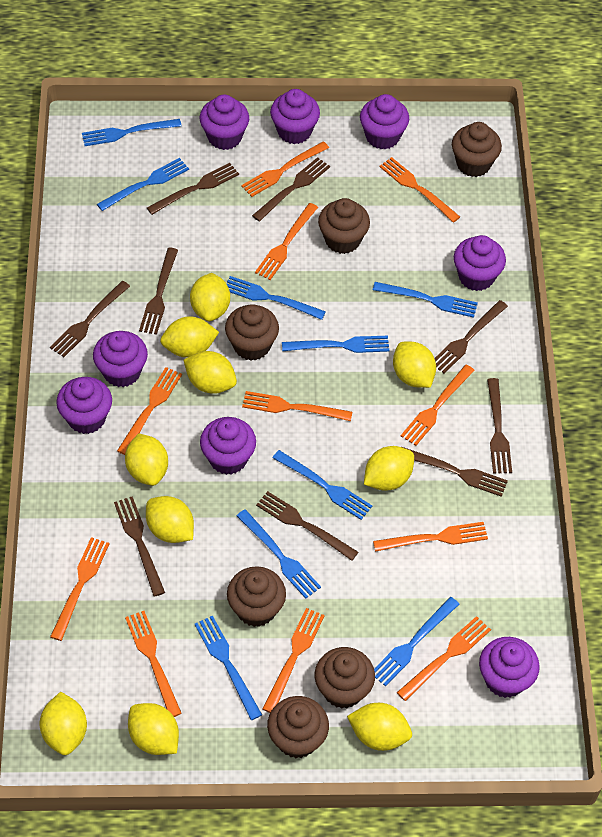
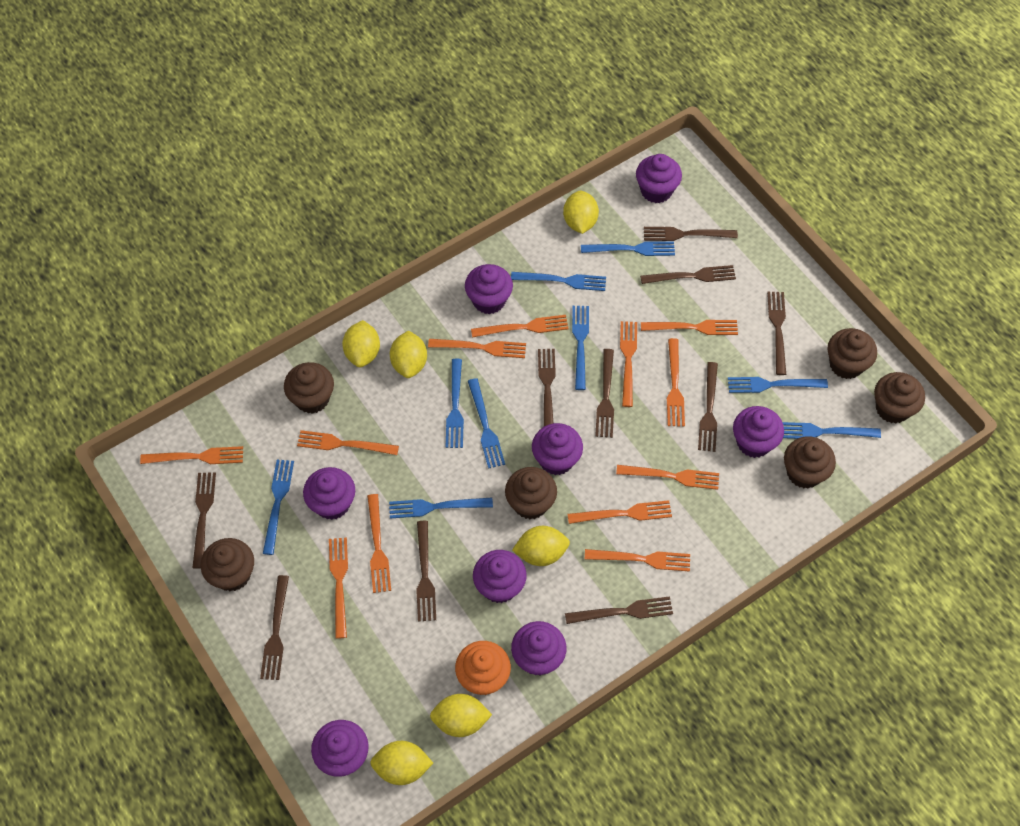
brown fork: 9 -> 10
orange cupcake: 0 -> 1
orange fork: 11 -> 12
yellow lemon: 10 -> 6

